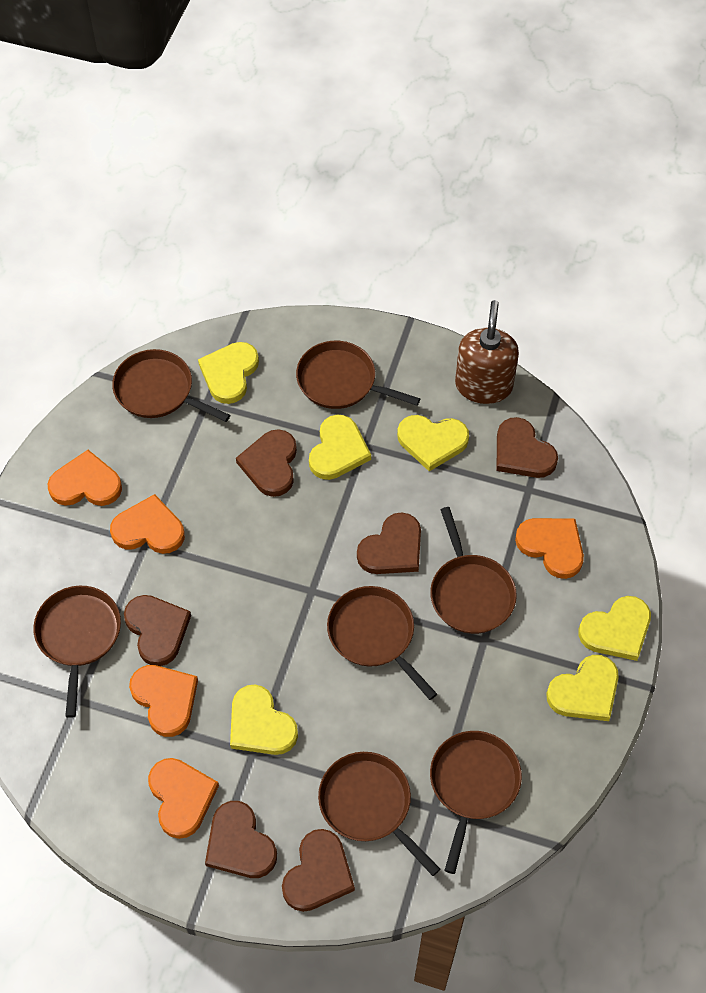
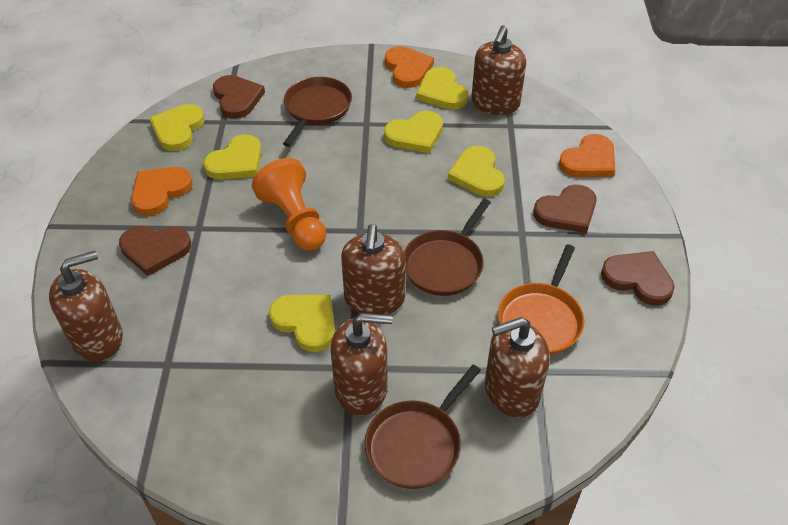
brown heart: 6 -> 4
brown pan: 7 -> 3
brown soap dispenser: 1 -> 5
orange heart: 5 -> 3
orange pan: 0 -> 1
orange pawn: 0 -> 1

